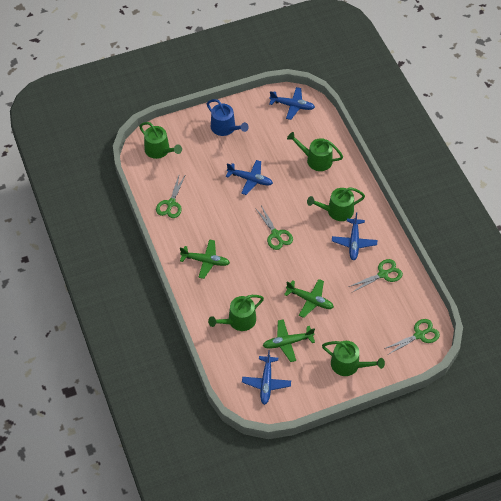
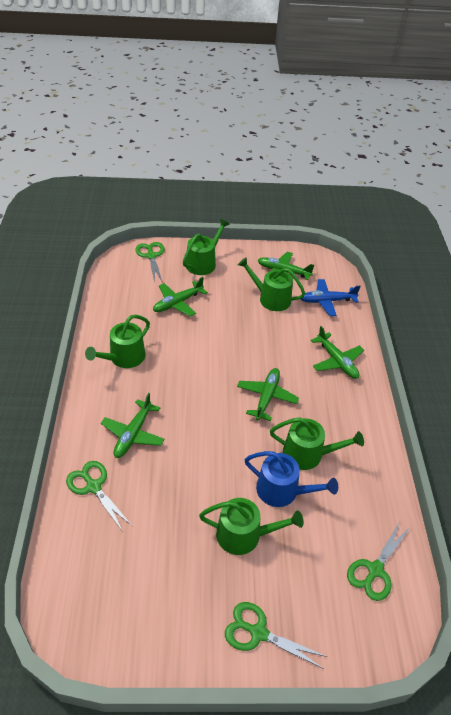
blue plane: 4 -> 1
green plane: 3 -> 5

